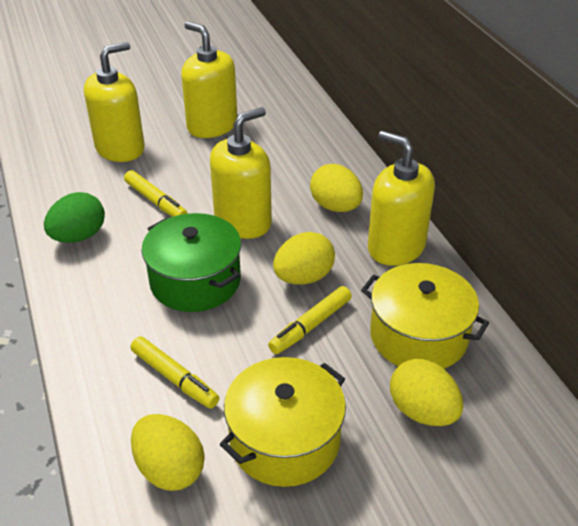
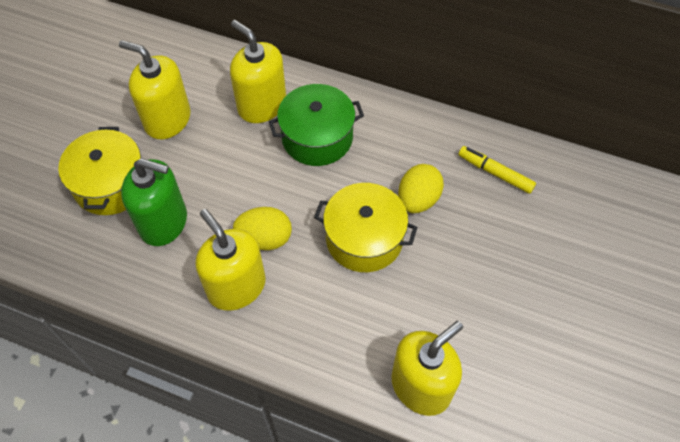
green egg: 1 -> 0
green soap dispenser: 0 -> 1
yellow egg: 4 -> 2
yellow marker: 3 -> 1

